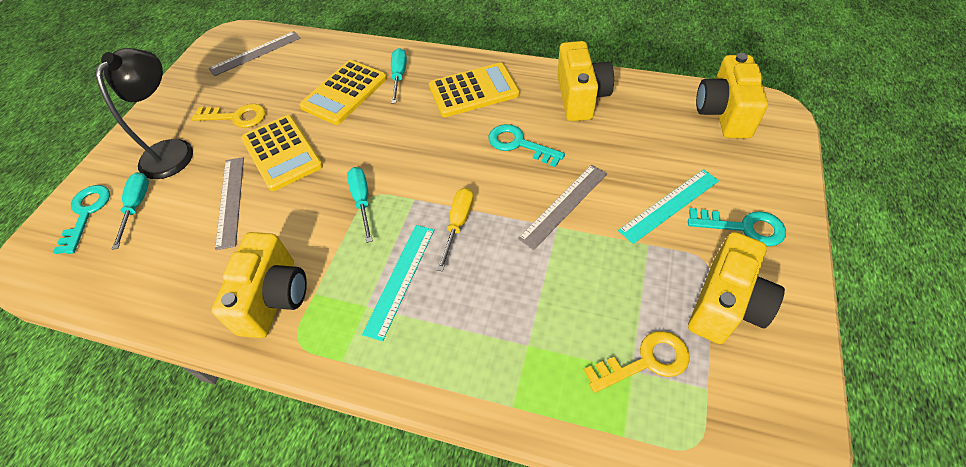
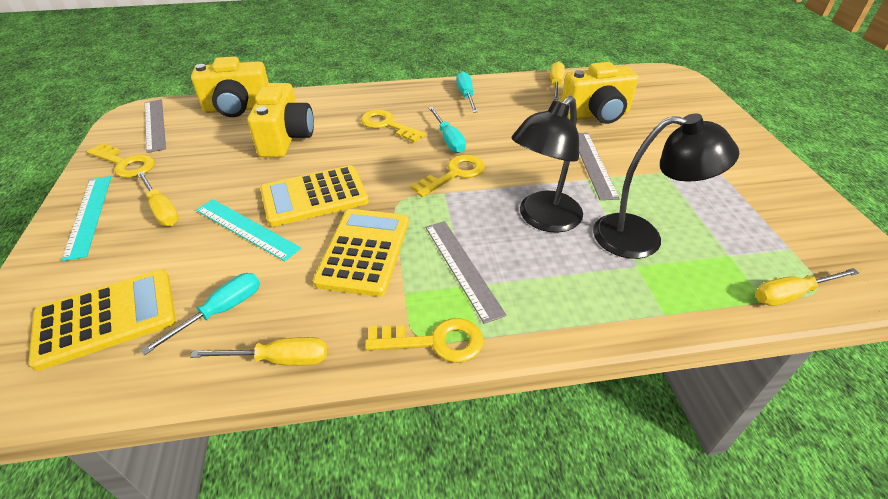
black lamp: 1 -> 2
turquoise key: 3 -> 0
yellow camera: 4 -> 3
yellow key: 2 -> 4
yellow screwdriver: 1 -> 4

